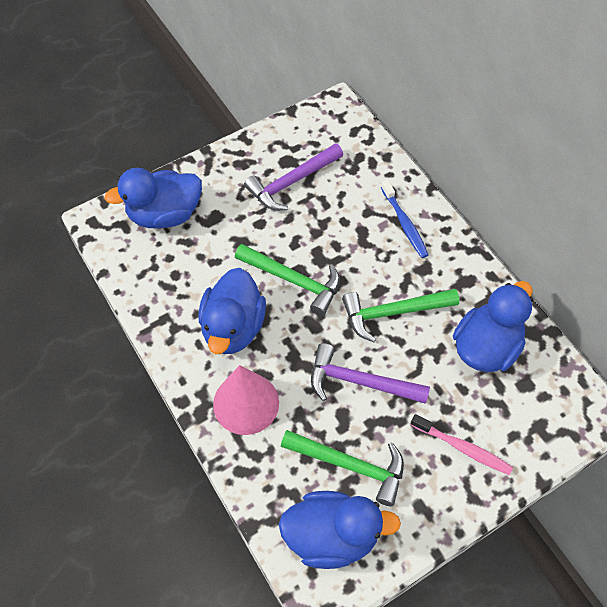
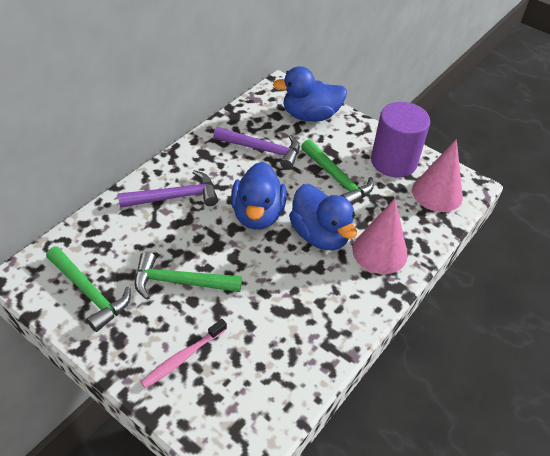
blue duck: 4 -> 3
blue toothbrush: 1 -> 0
pink cone: 1 -> 2
purple cylinder: 0 -> 1

